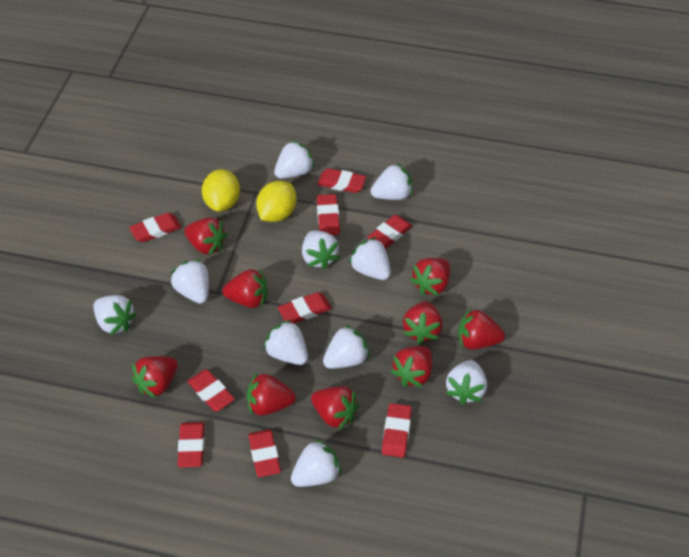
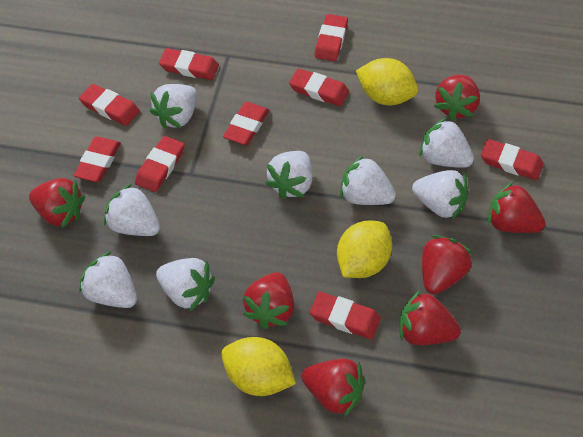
red strawberry: 9 -> 7
white strawberry: 10 -> 8
yellow lemon: 2 -> 3

